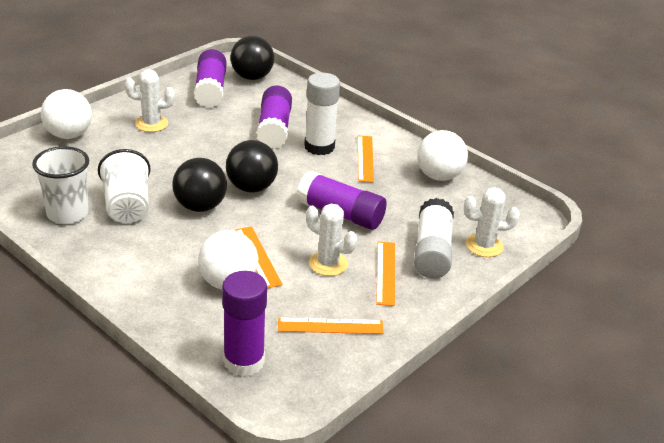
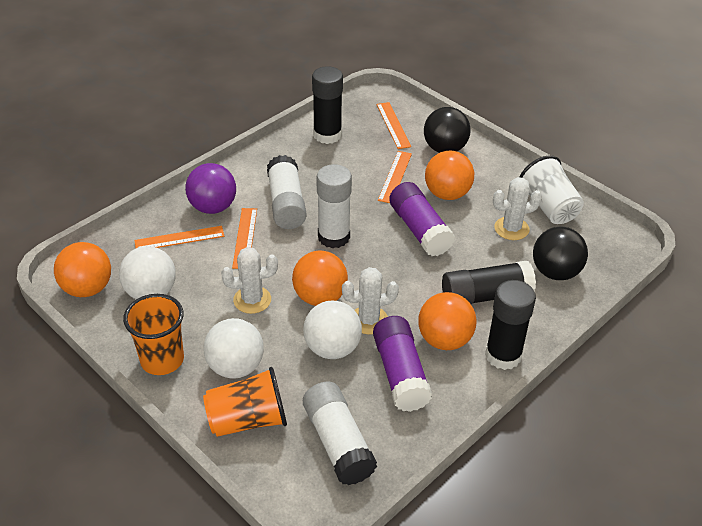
black ball: 3 -> 2
black glue stick: 0 -> 3
orange ball: 0 -> 4
orange cup: 0 -> 2
purple ball: 0 -> 1
purple glue stick: 4 -> 2
white cup: 2 -> 1
white glue stick: 2 -> 3

